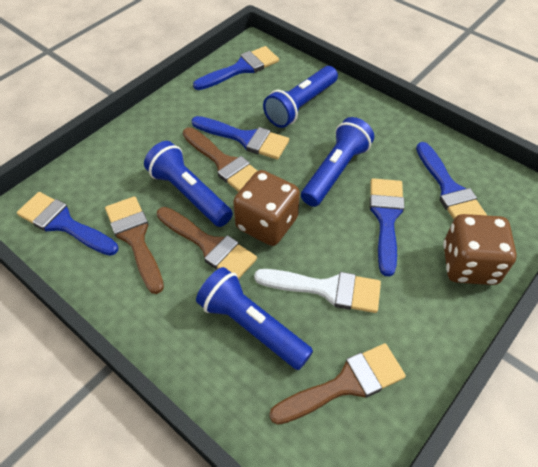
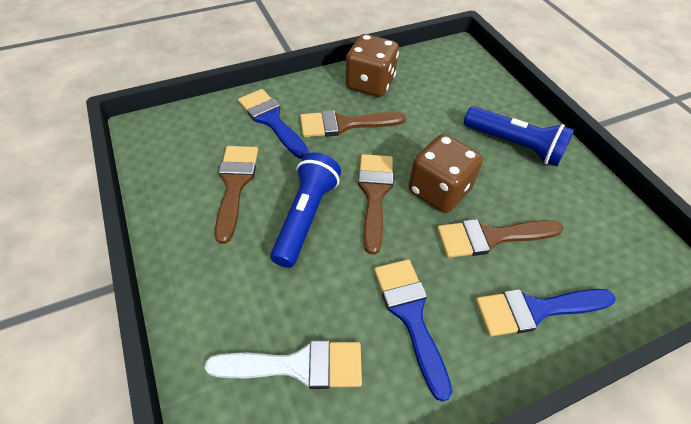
blue brush: 5 -> 3
blue flashlight: 4 -> 2

